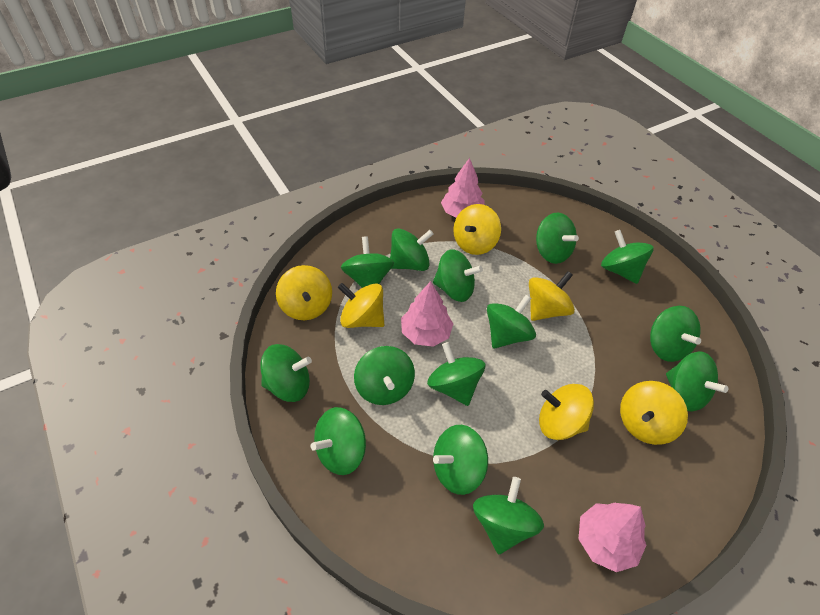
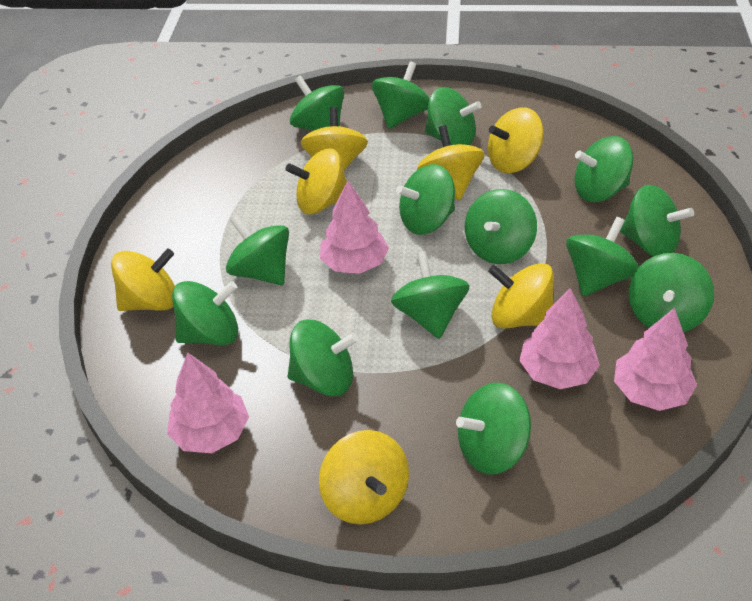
pink tree: 3 -> 4
yellow spinning top: 6 -> 7

